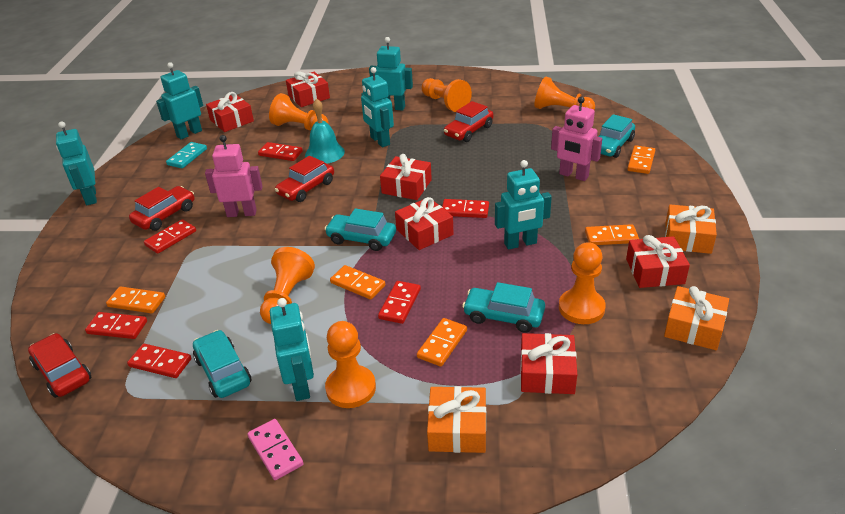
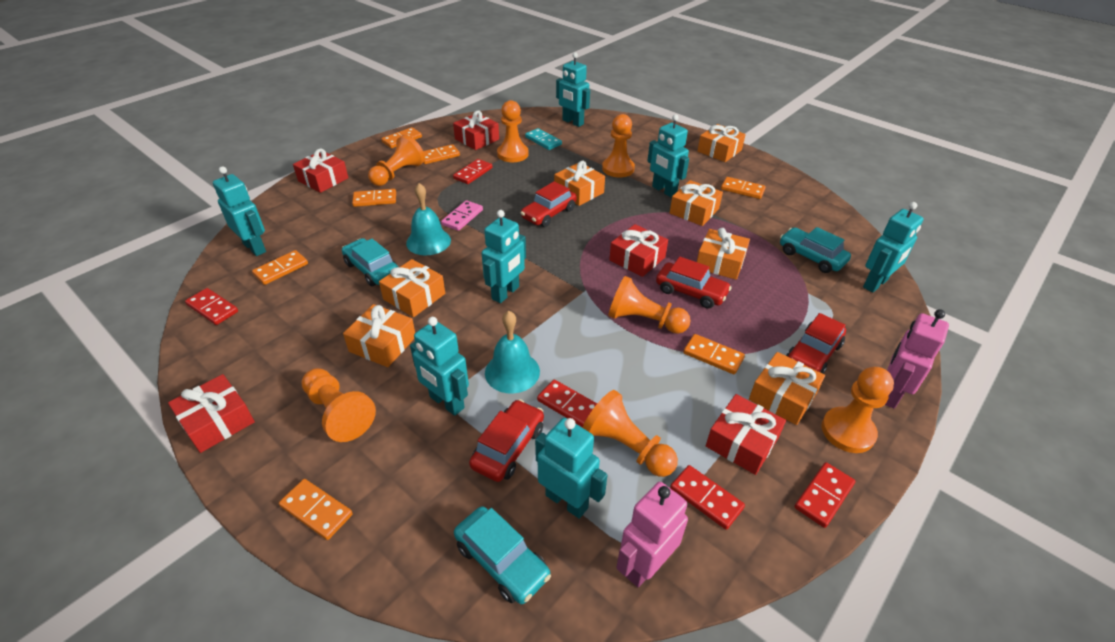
orange domino: 5 -> 7
orange gift: 3 -> 7
orange pawn: 6 -> 7
red domino: 6 -> 5
red gift: 6 -> 5
turquoise bell: 1 -> 2
turquoise car: 4 -> 3
turquoise robot: 6 -> 7

